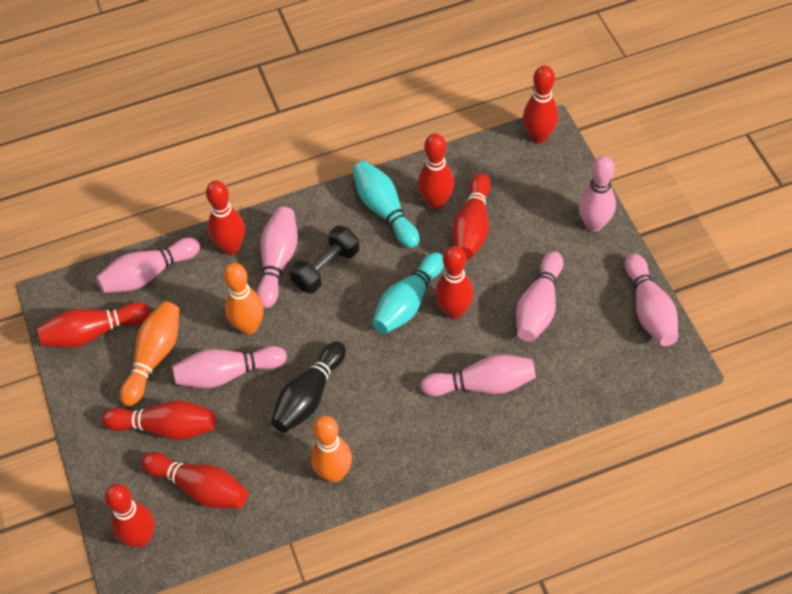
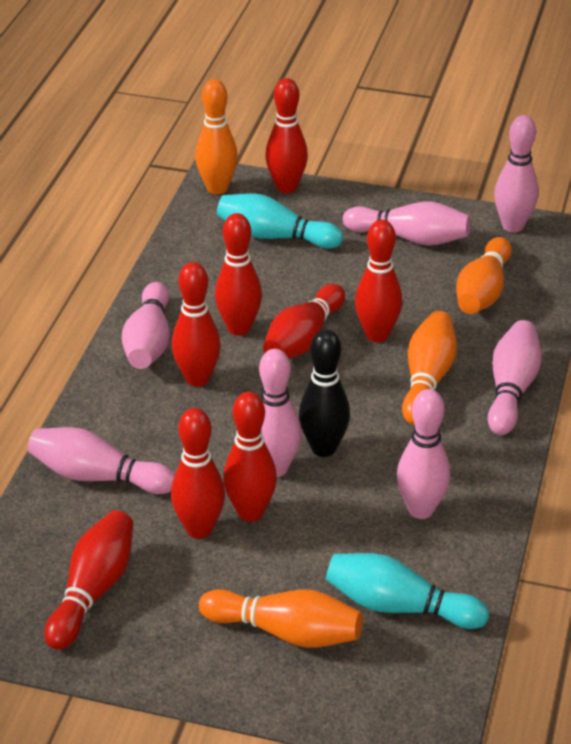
black dumbbell: 1 -> 0
orange bowling pin: 3 -> 4
red bowling pin: 9 -> 8

